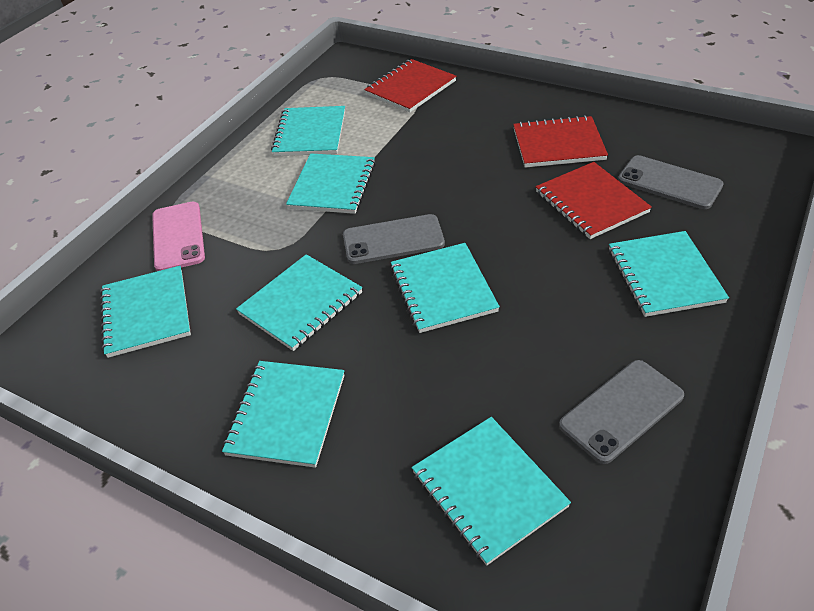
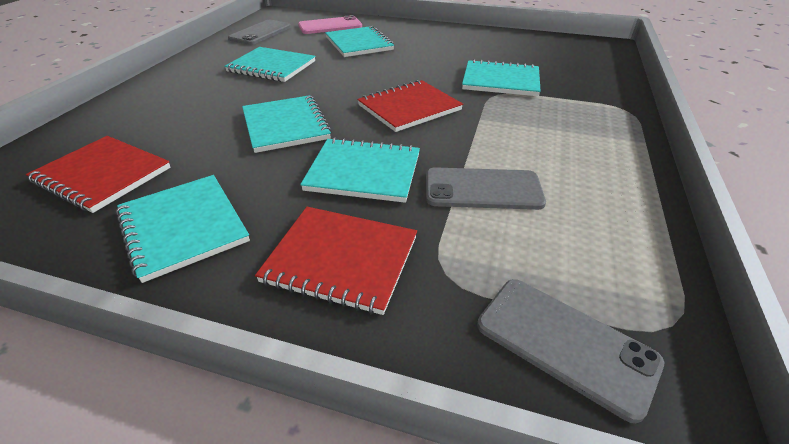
turquoise notebook: 8 -> 6

